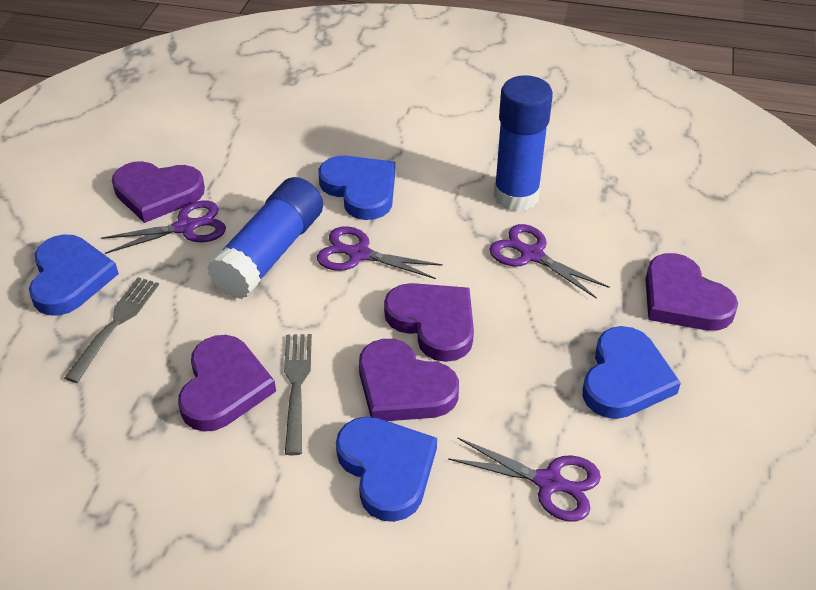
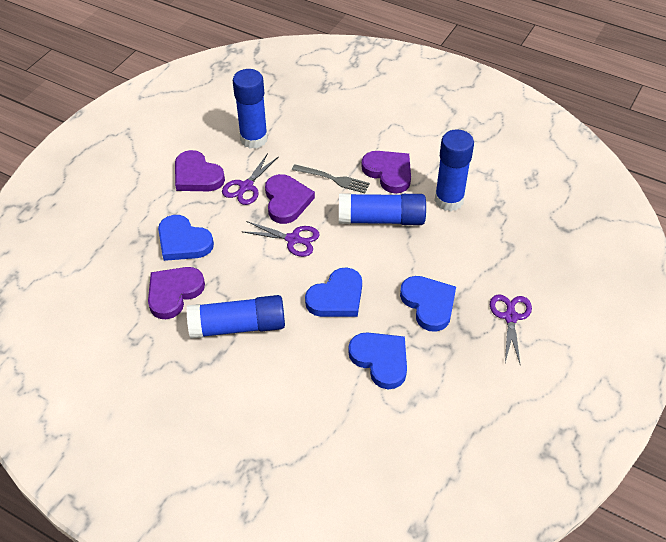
blue glue stick: 2 -> 4
grey fork: 2 -> 1
purple heart: 5 -> 4
purple scissors: 4 -> 3

